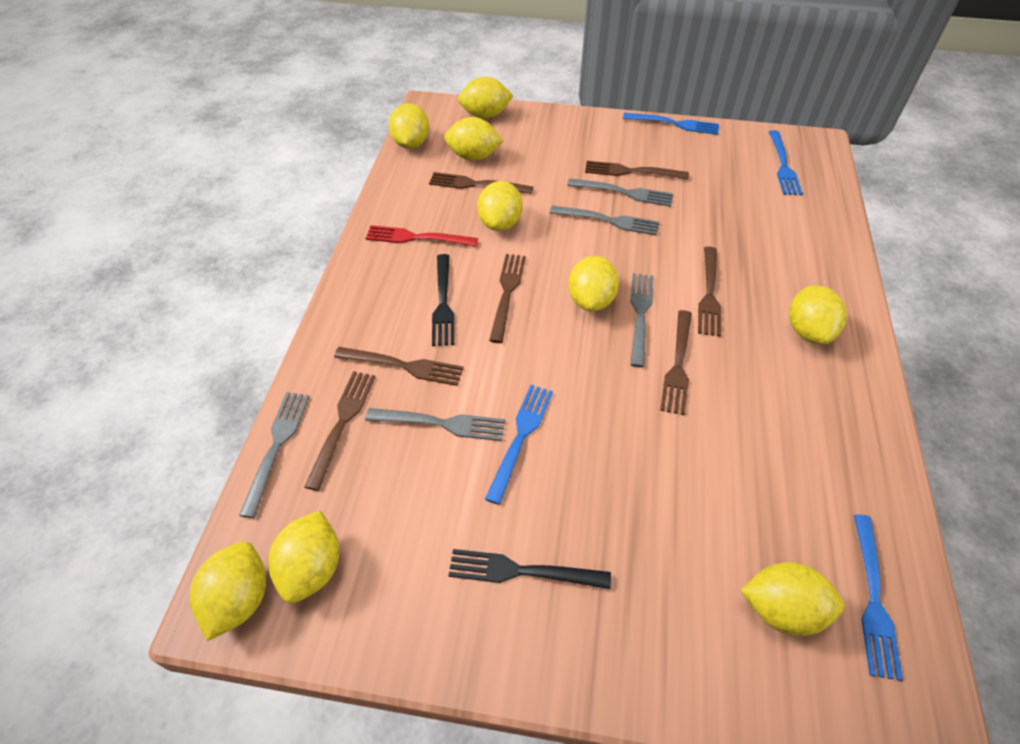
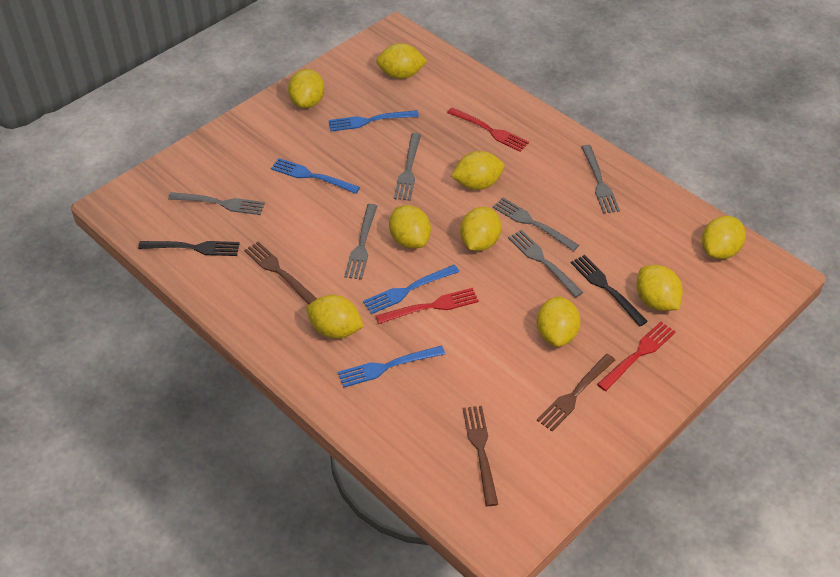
brown fork: 7 -> 3
grey fork: 5 -> 6
red fork: 1 -> 3

